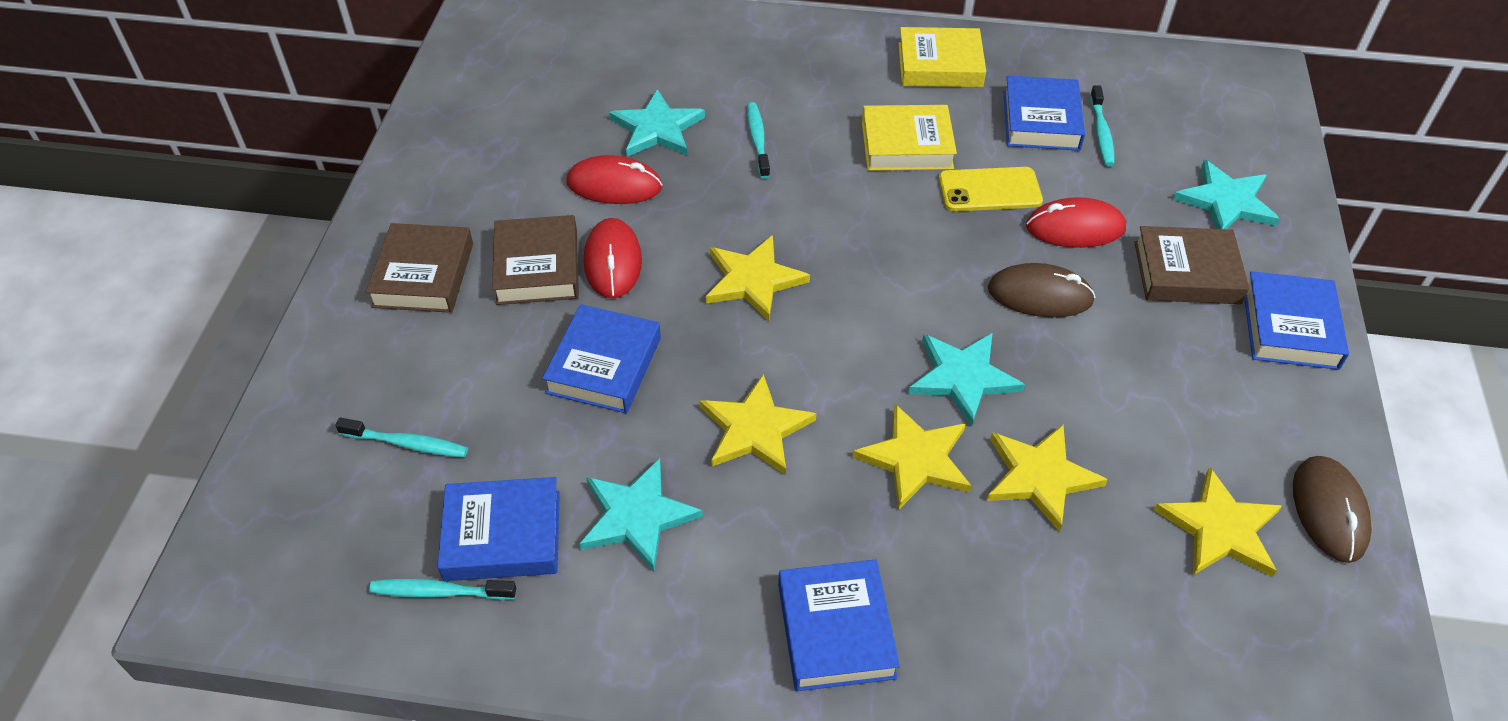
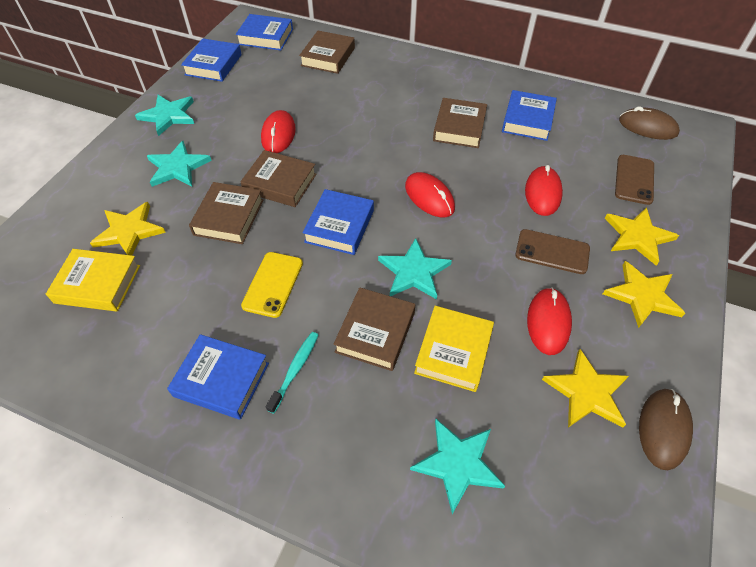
brown book: 3 -> 5
brown phone: 0 -> 2
red mouse: 3 -> 4
turquoise toothbrush: 4 -> 1
yellow star: 5 -> 4

